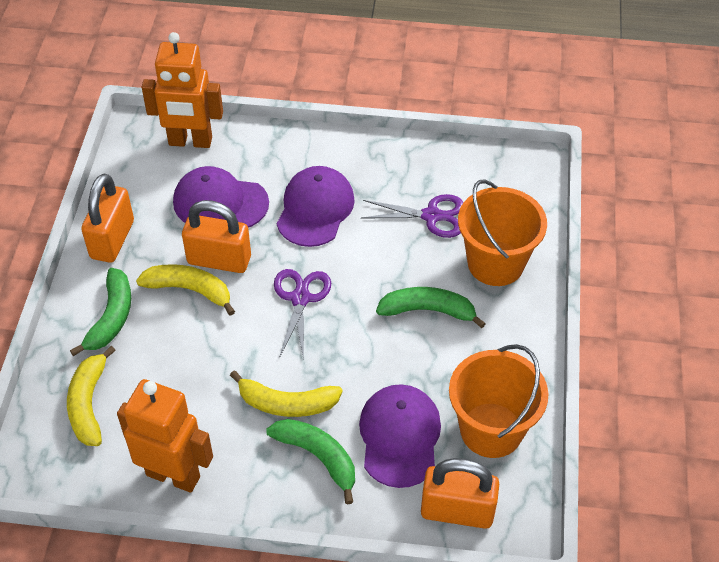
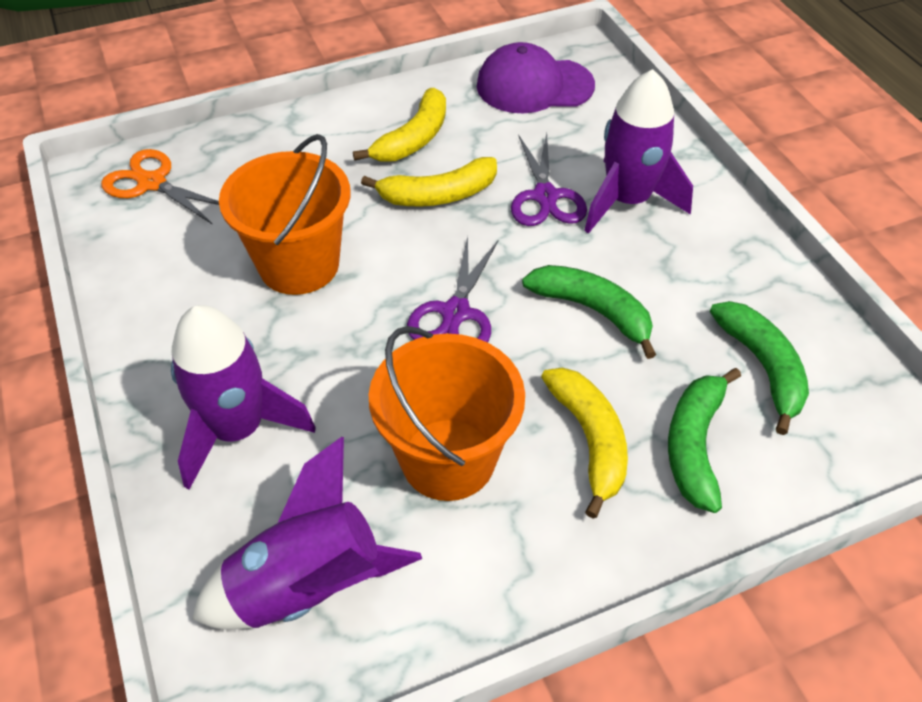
orange padlock: 3 -> 0
orange robot: 2 -> 0
orange scissors: 0 -> 1
purple cap: 3 -> 1
purple rocket: 0 -> 3

